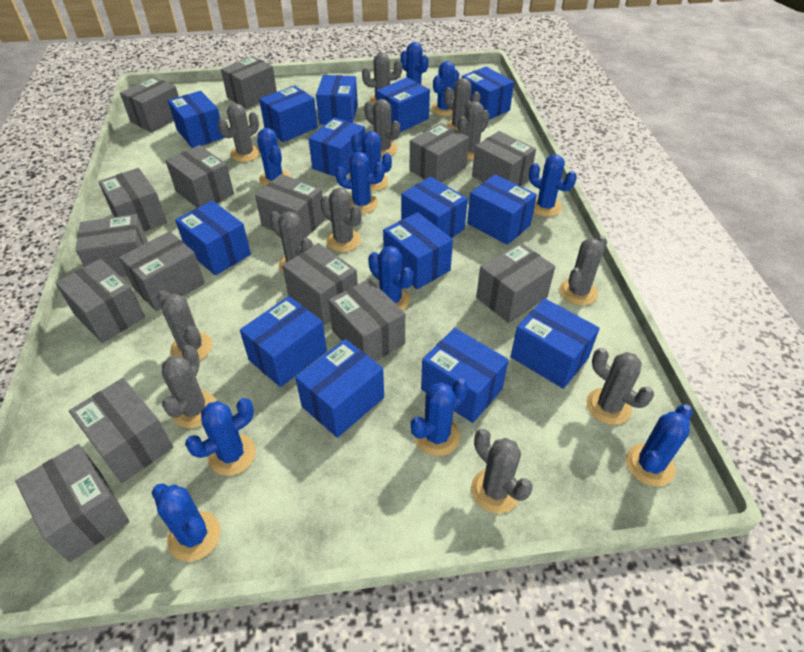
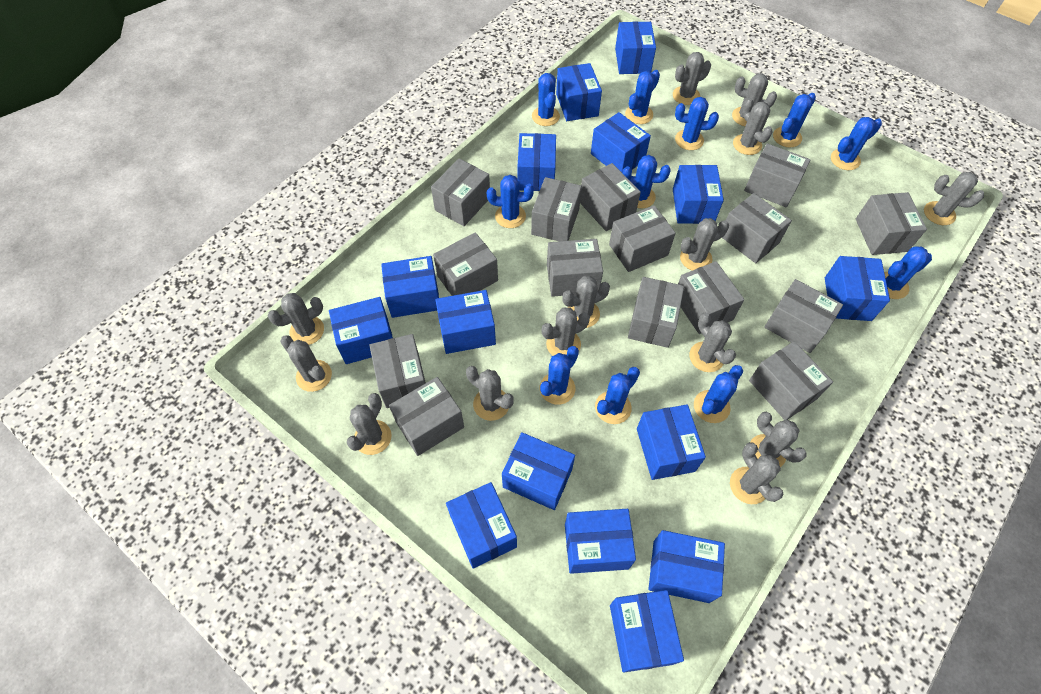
blue box: 14 -> 15
grey cactus: 12 -> 14

